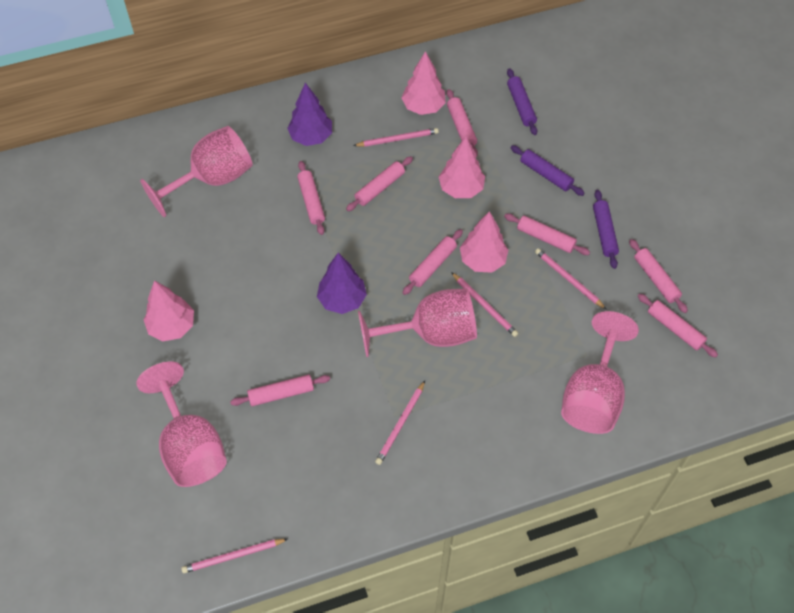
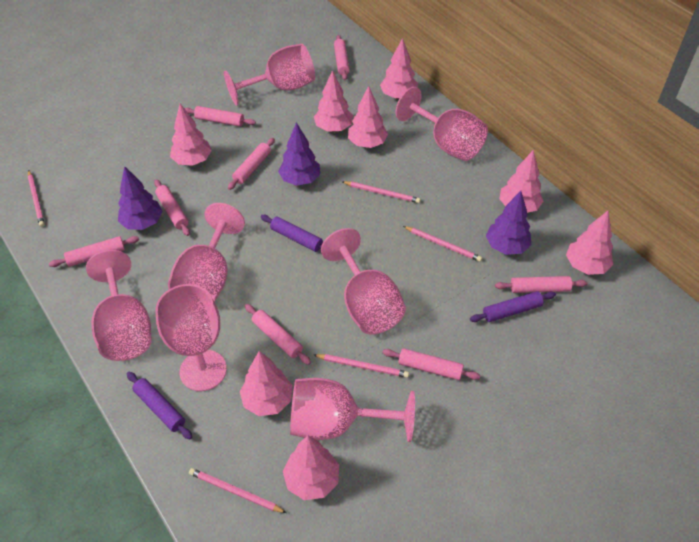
pink goblet: 4 -> 7
pink tree: 4 -> 8
purple tree: 2 -> 3

